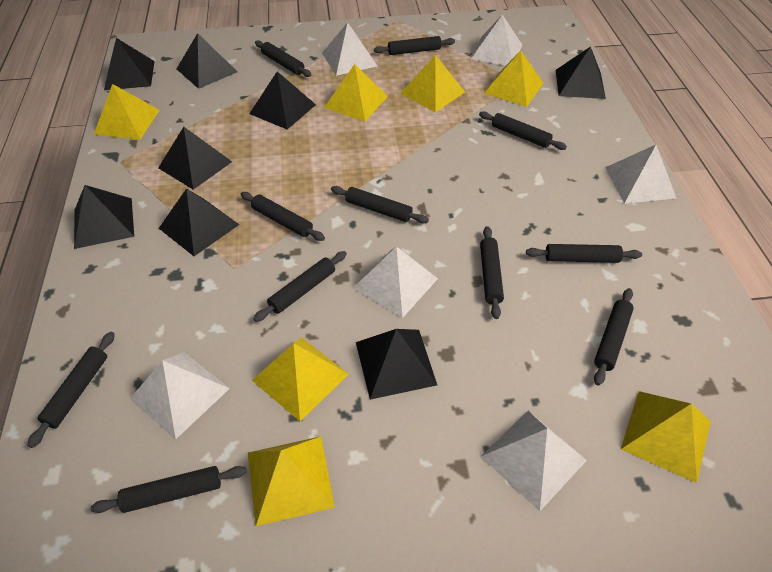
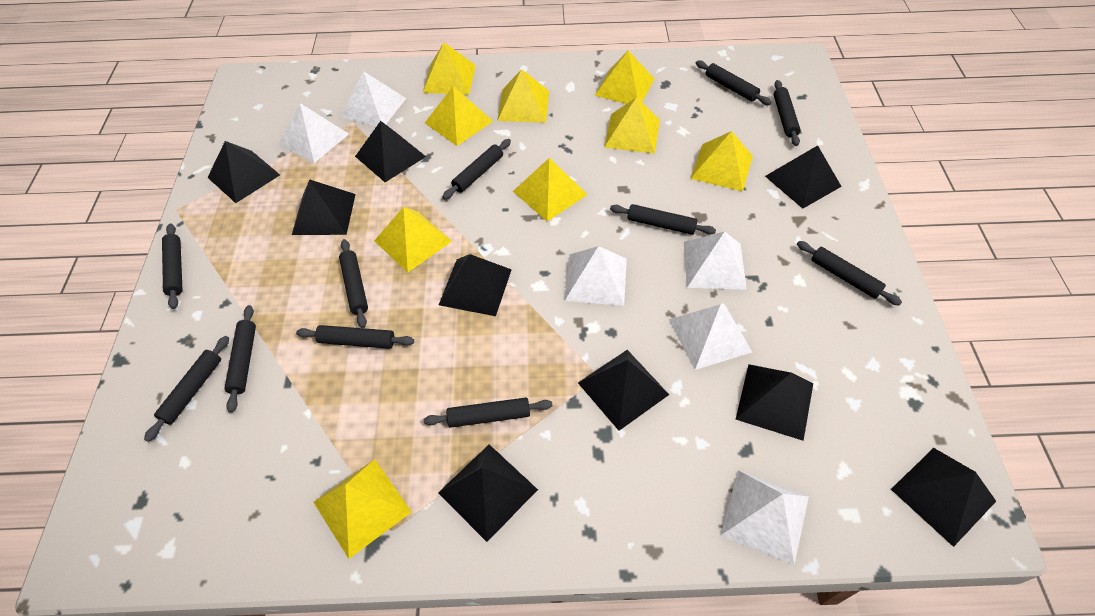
black pyramid: 8 -> 9
yellow pyramid: 7 -> 9

